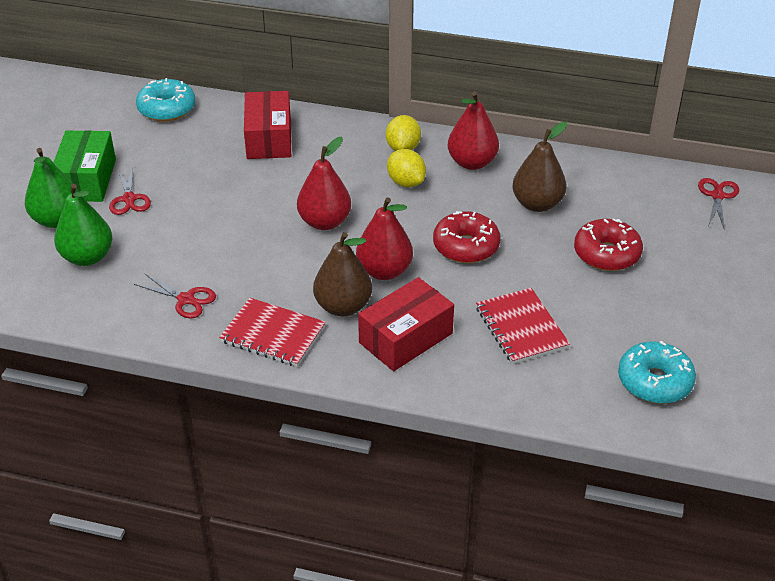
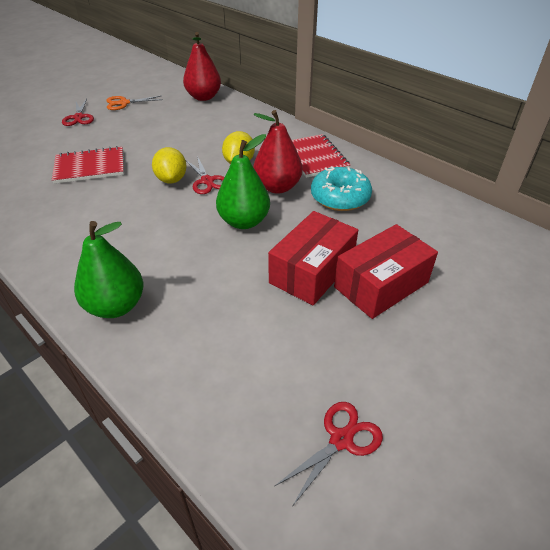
brown pear: 2 -> 0
green box: 1 -> 0
orange scissors: 0 -> 1
red donut: 2 -> 0
red pear: 3 -> 2
turquoise donut: 2 -> 1

